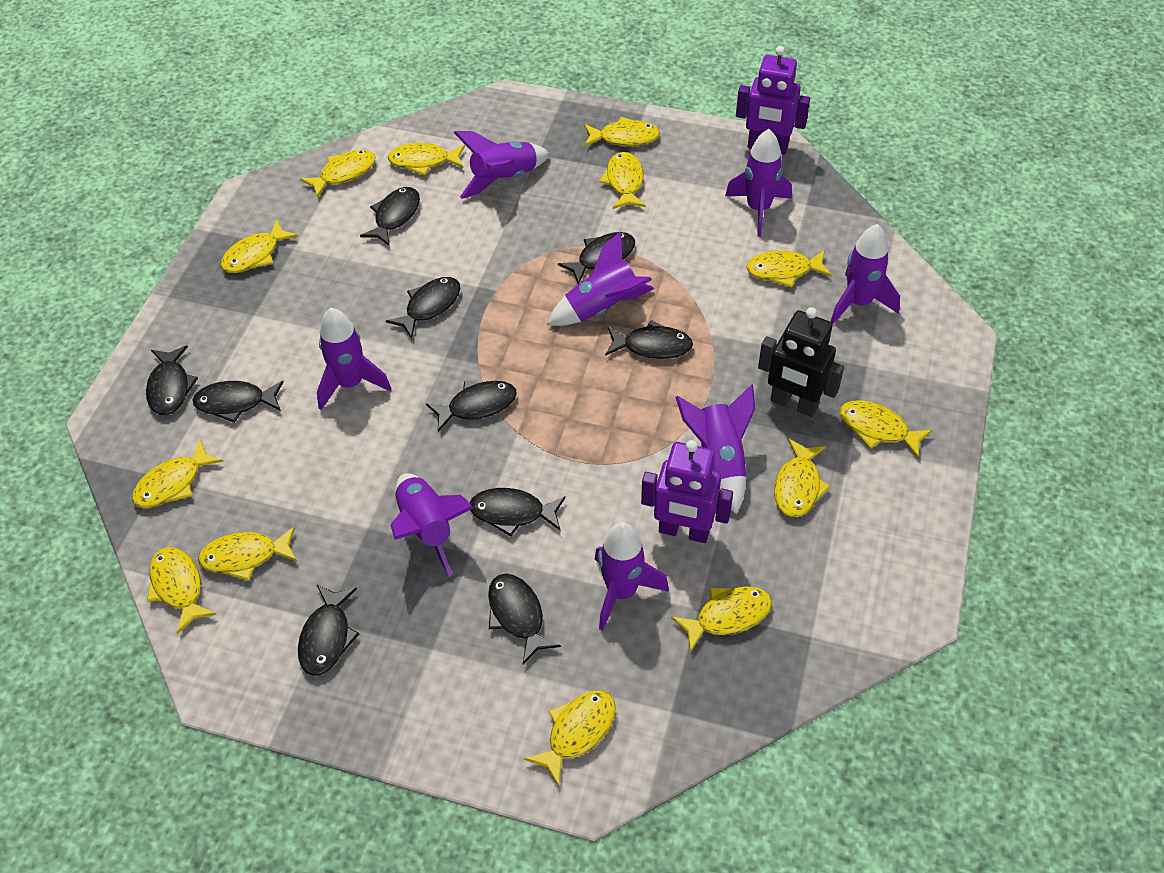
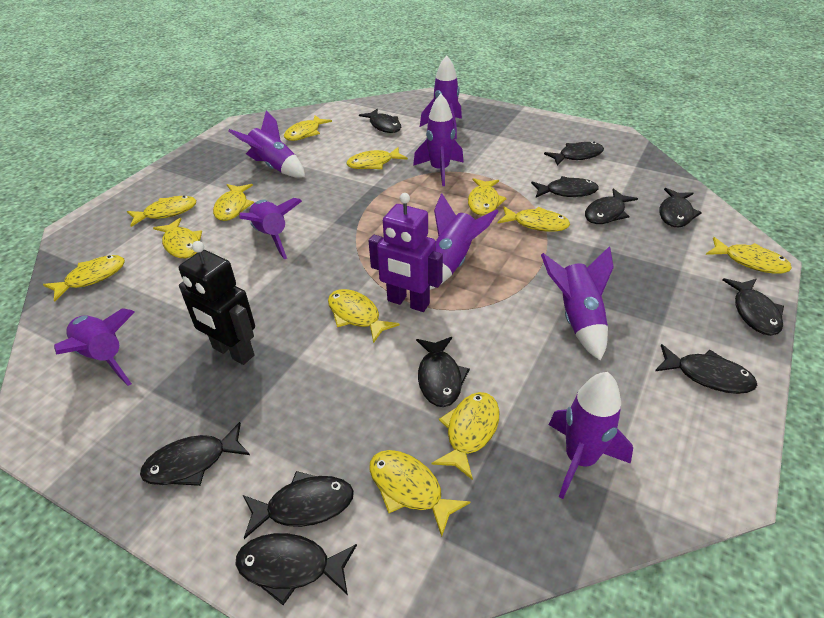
black fish: 10 -> 11
purple robot: 2 -> 1
yellow fish: 13 -> 12

